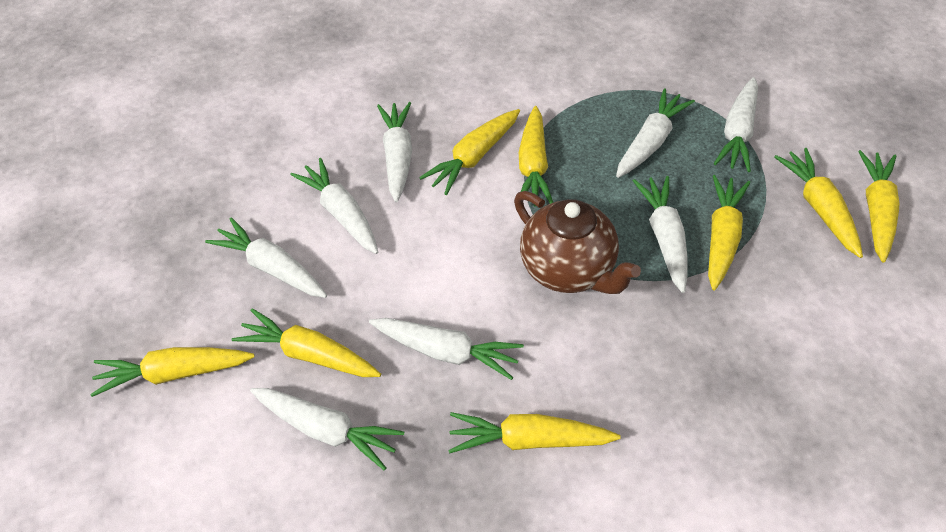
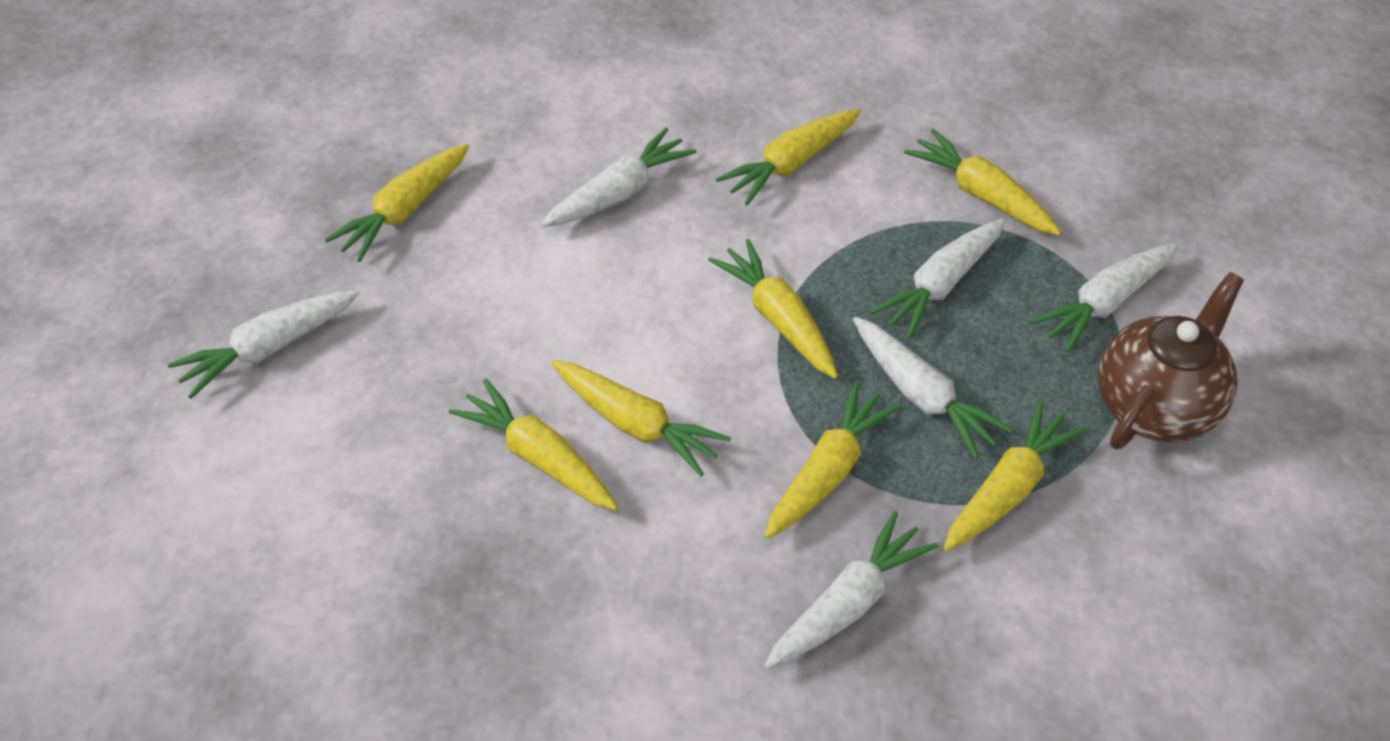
white carrot: 8 -> 6

